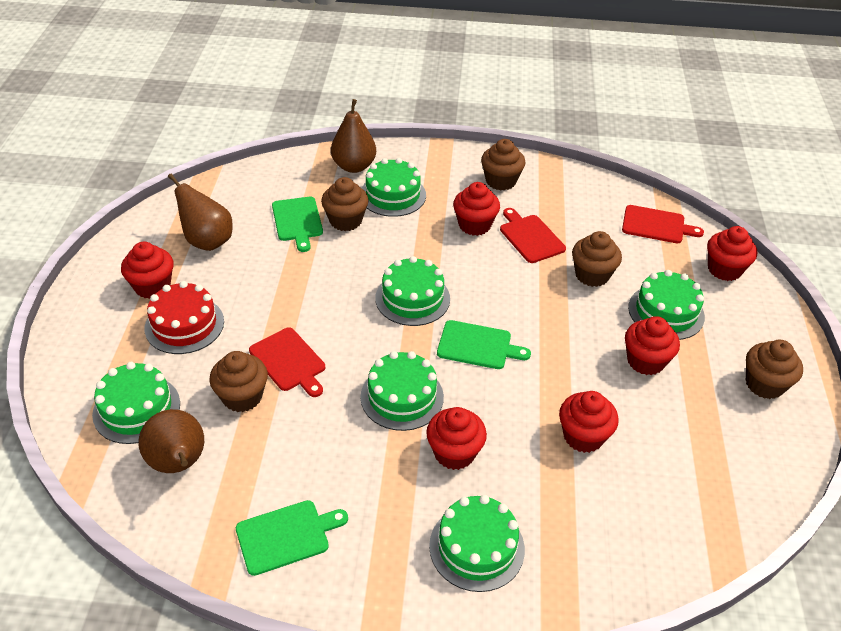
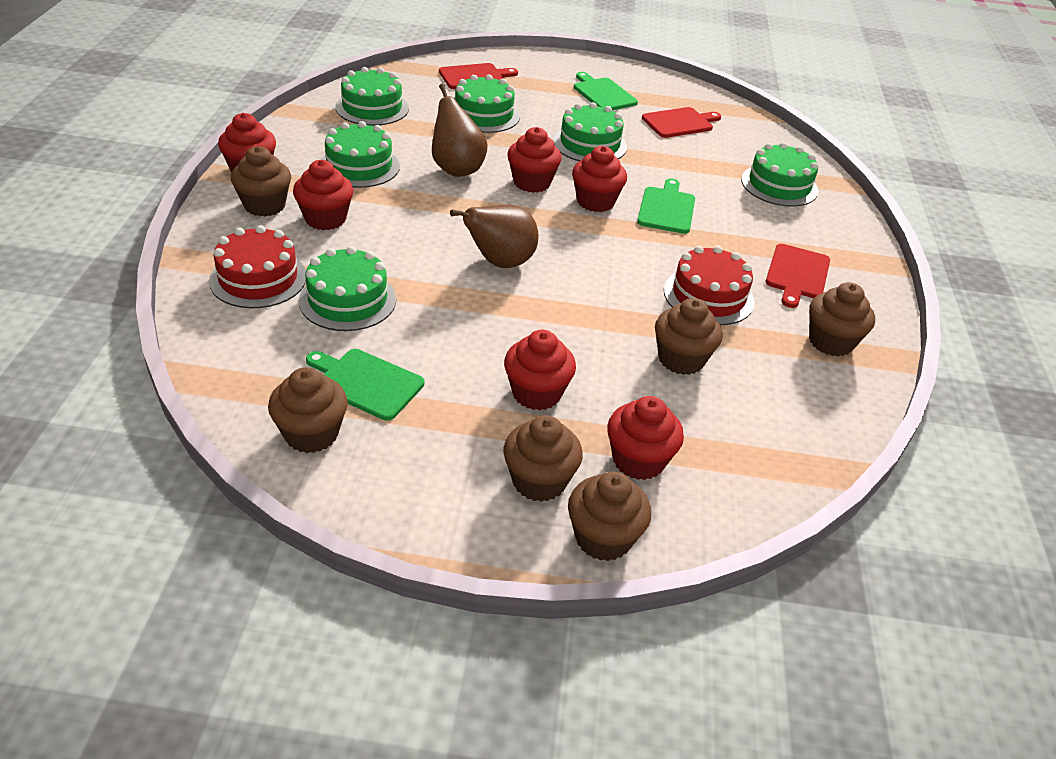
brown cupcake: 5 -> 6
brown pear: 3 -> 2
red cake: 1 -> 2

